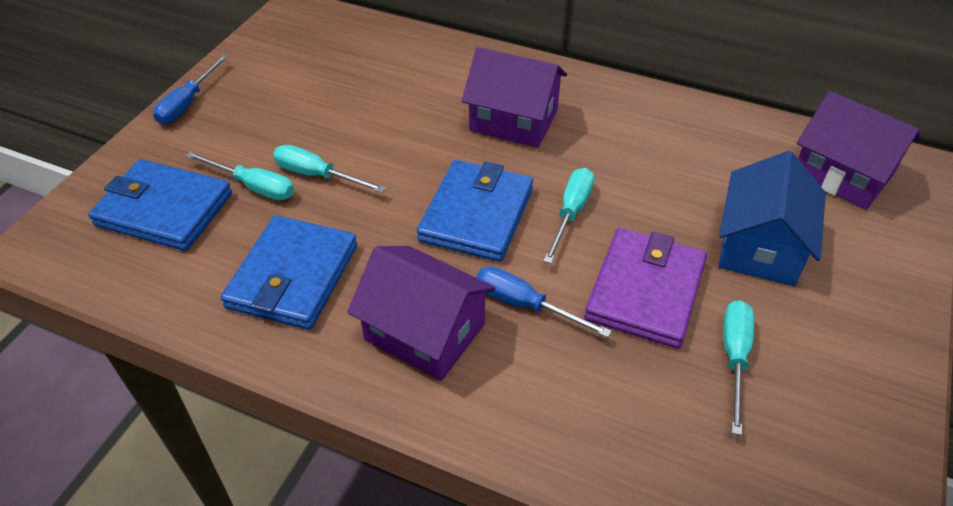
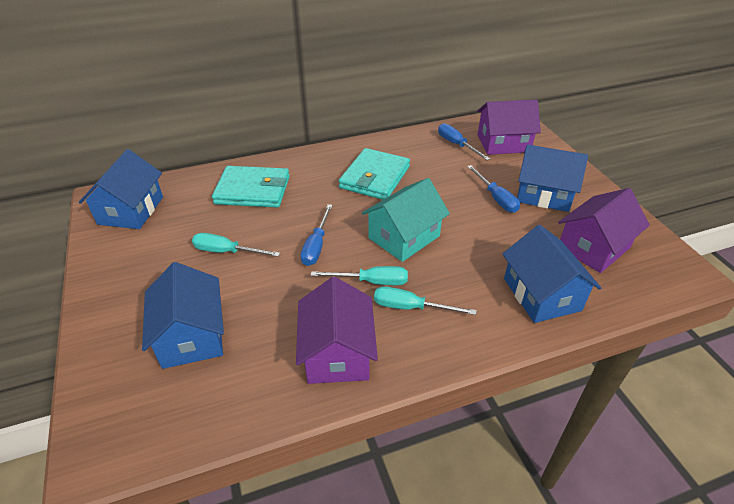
blue house: 1 -> 4
blue screwdriver: 2 -> 3
blue wallet: 3 -> 0
purple wallet: 1 -> 0
turquoise house: 0 -> 1
turquoise screwdriver: 4 -> 3
turquoise wallet: 0 -> 2

